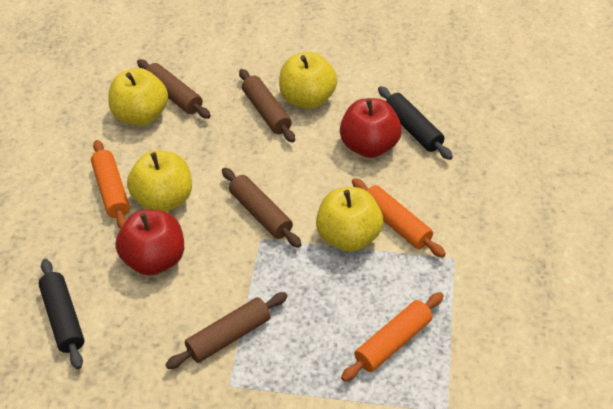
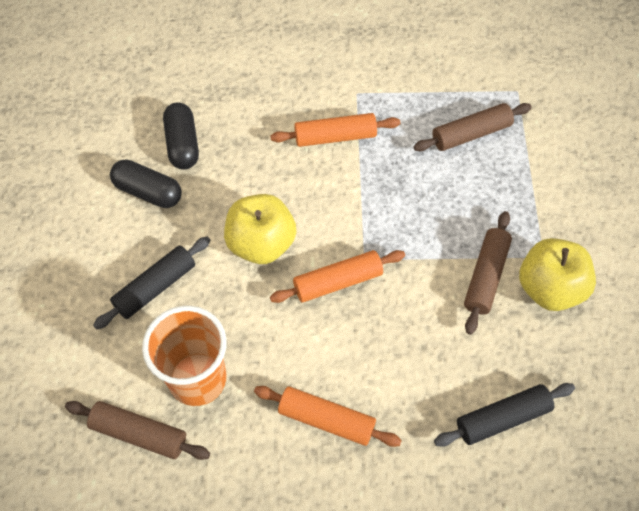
black capsule: 0 -> 2
brown rolling pin: 4 -> 3
orange cup: 0 -> 1
red apple: 2 -> 0
yellow apple: 4 -> 2

